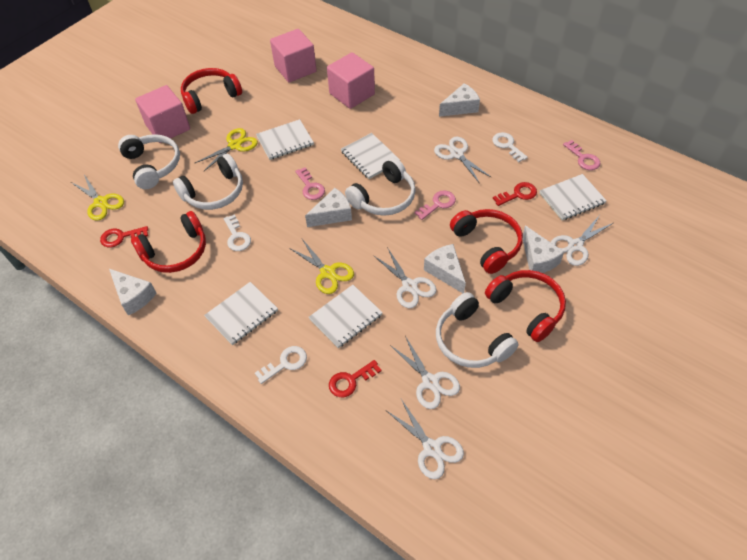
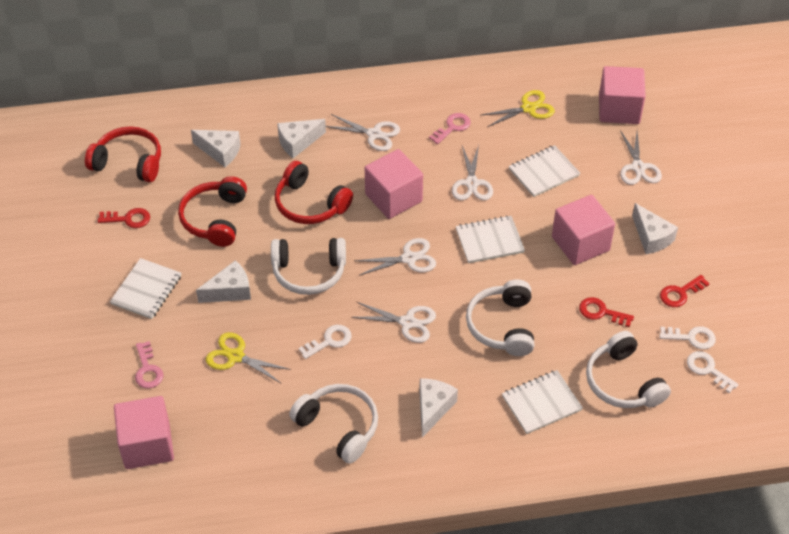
pink cube: 3 -> 4
pink key: 3 -> 2
red headphones: 4 -> 3
white notebook: 5 -> 4
yellow scissors: 3 -> 2

